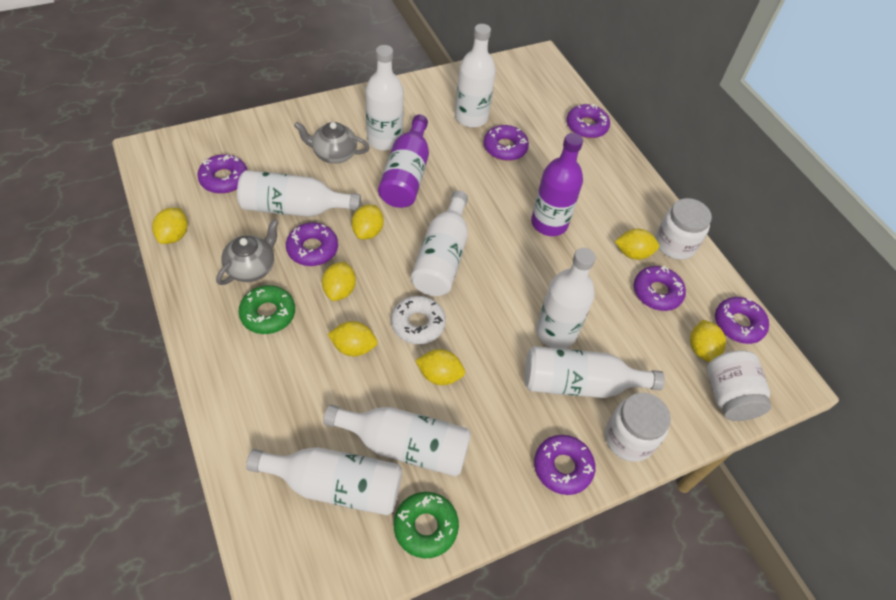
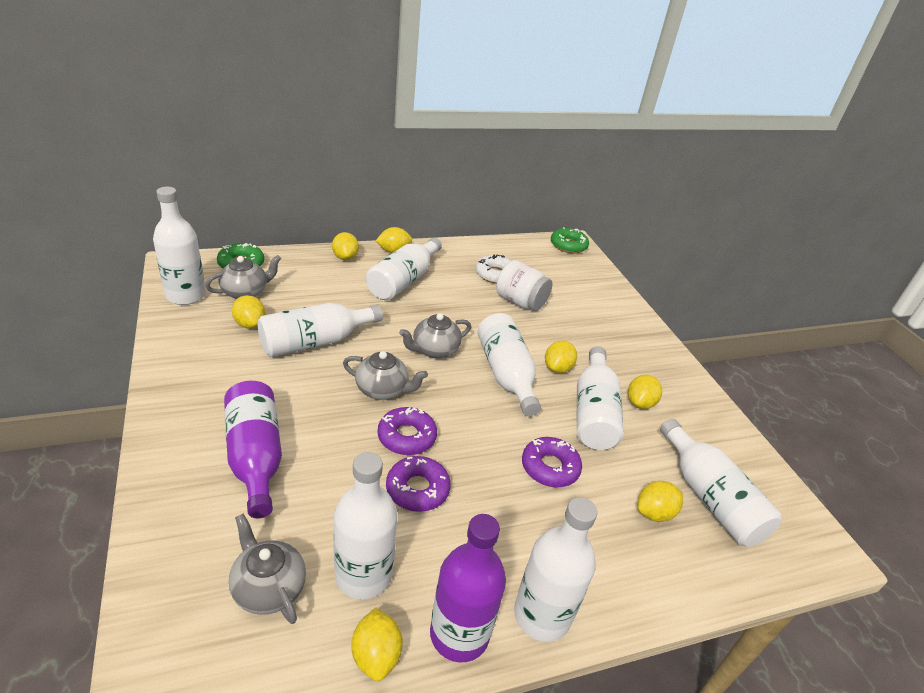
grey teapot: 2 -> 4
purple donut: 7 -> 3
white jar: 3 -> 1

